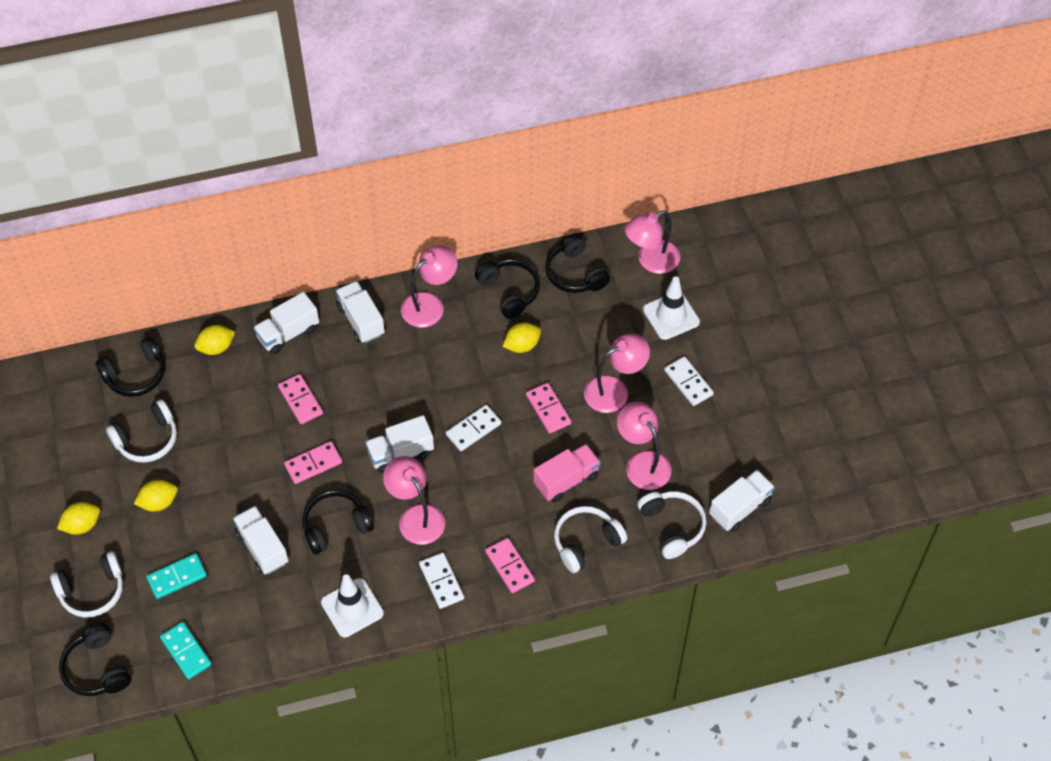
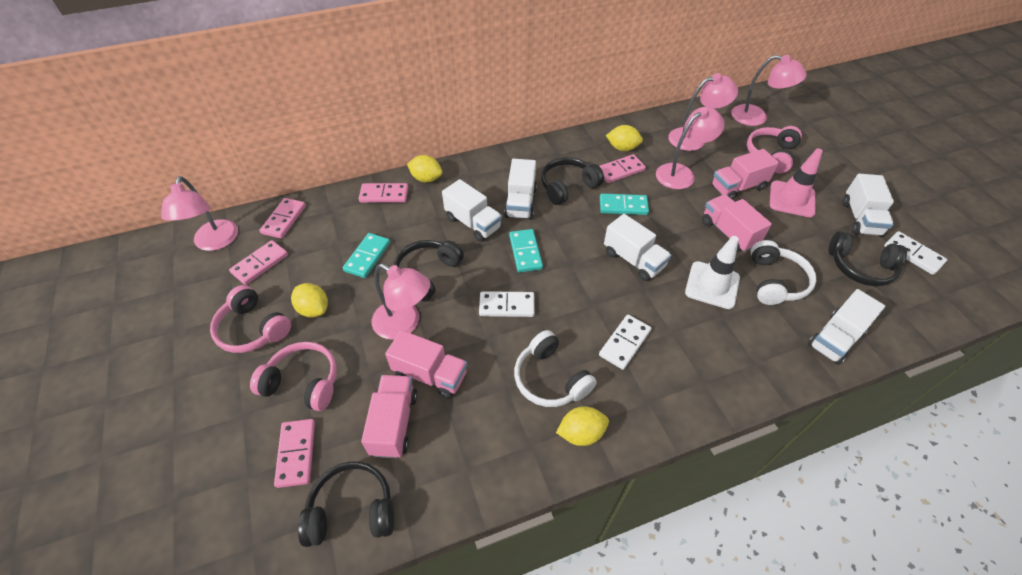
black headphones: 5 -> 4
pink domino: 4 -> 5
pink headphones: 0 -> 3
pink traffic cone: 0 -> 1
pink truck: 1 -> 4
turquoise domino: 2 -> 3
white headphones: 4 -> 2
white traffic cone: 2 -> 1

